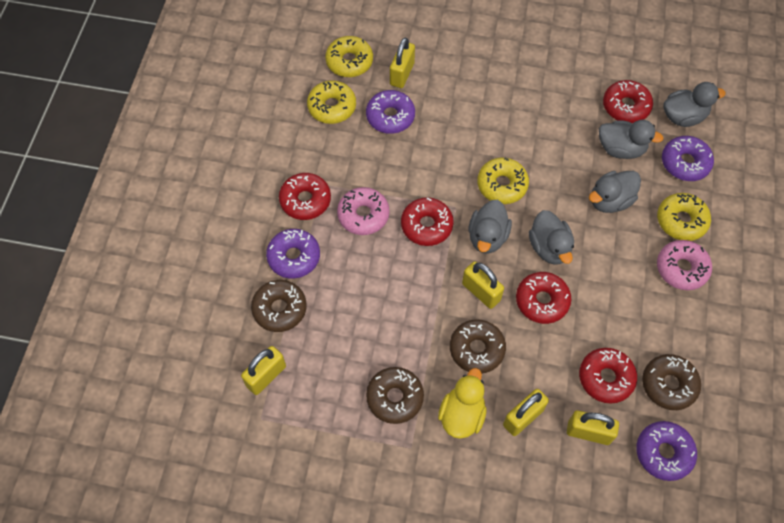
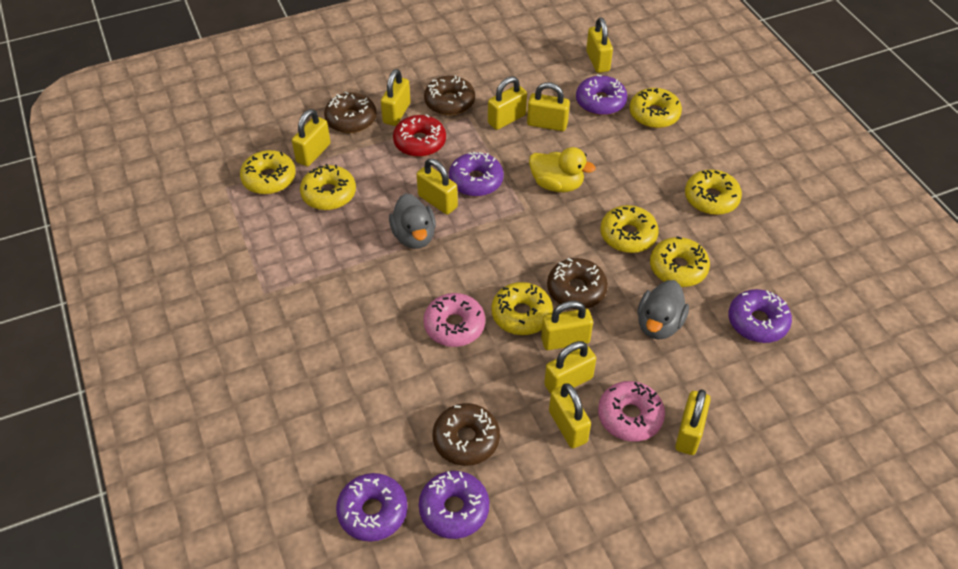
grey duck: 5 -> 2
purple donut: 4 -> 5
red donut: 5 -> 1
yellow donut: 4 -> 7
yellow padlock: 5 -> 10

